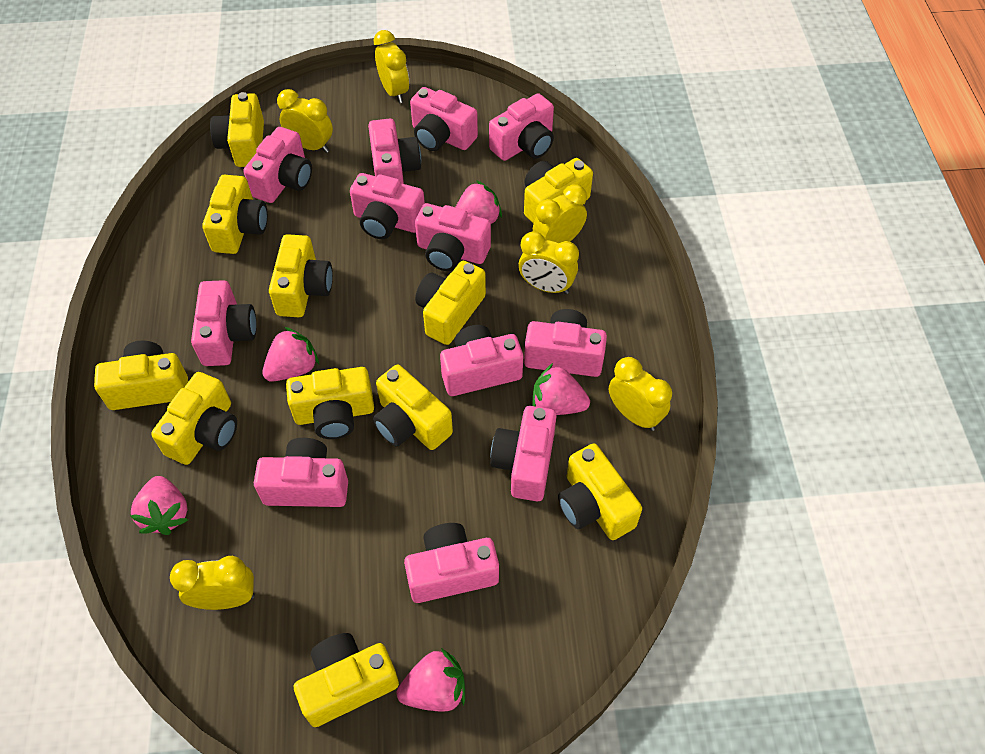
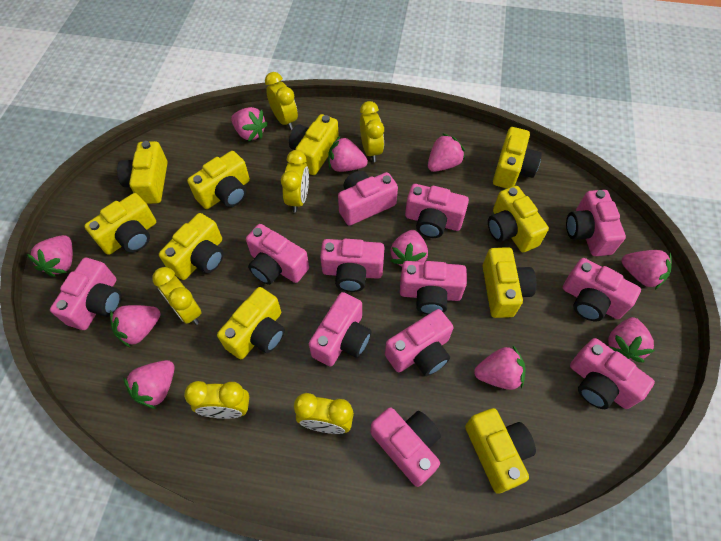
pink strawberry: 5 -> 10
yellow camera: 11 -> 10

